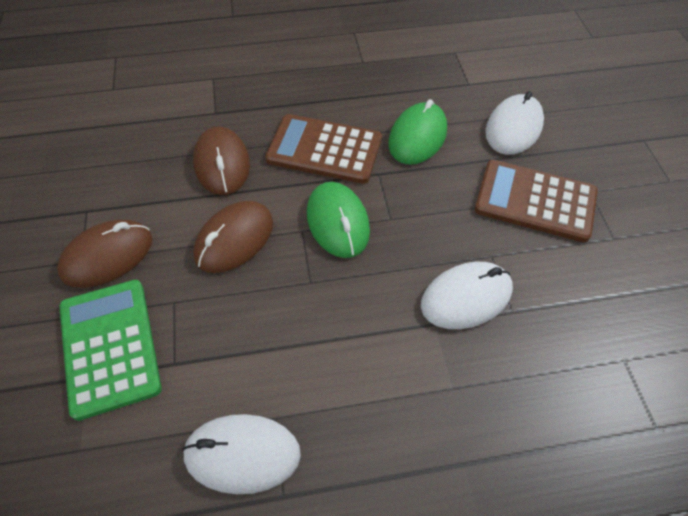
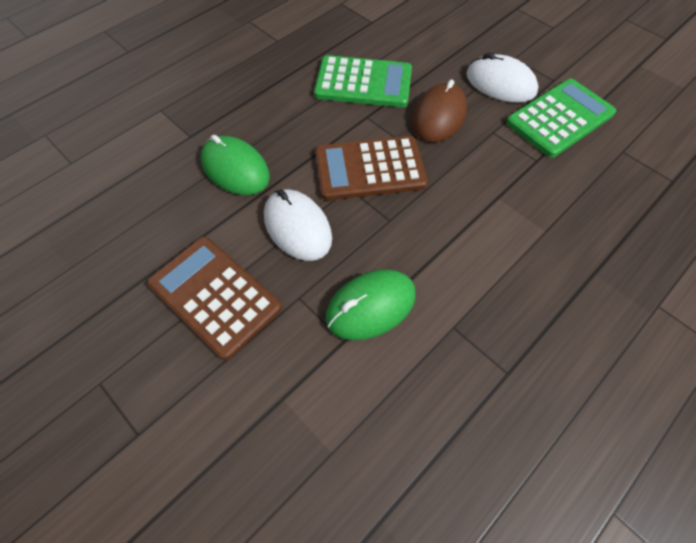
brown mouse: 3 -> 1
green calculator: 1 -> 2
white mouse: 3 -> 2

